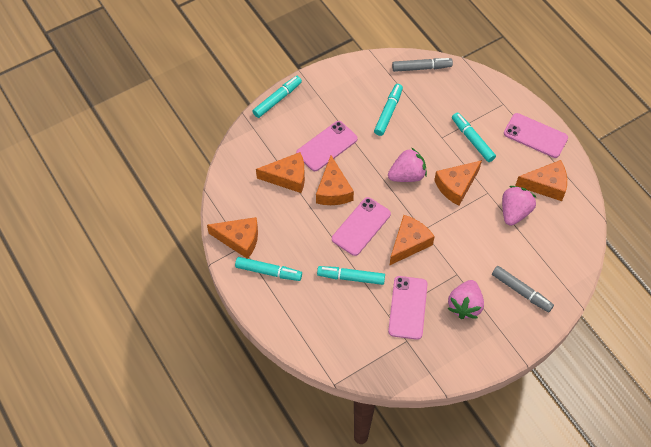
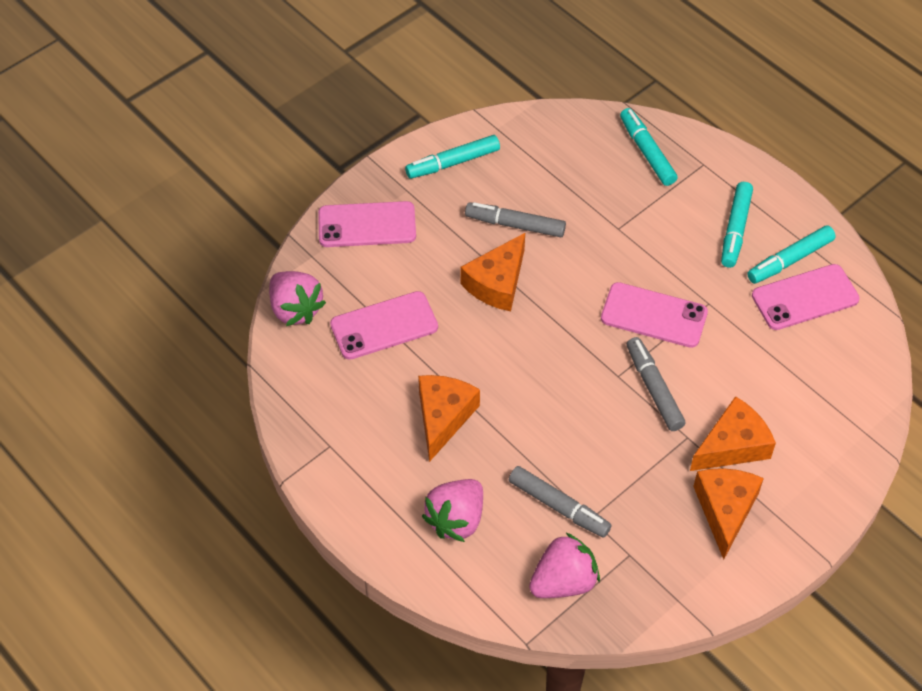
grey marker: 2 -> 3
orange cheese: 6 -> 4
turquoise marker: 5 -> 4

